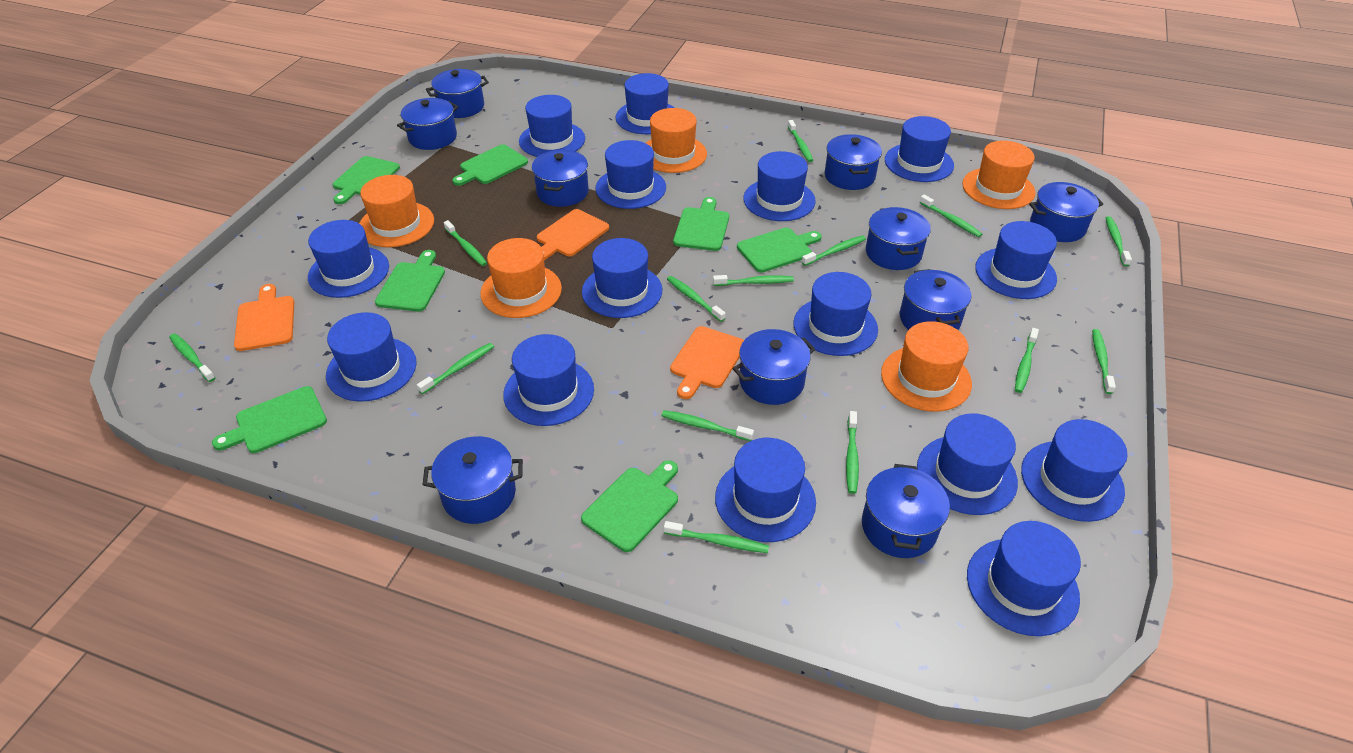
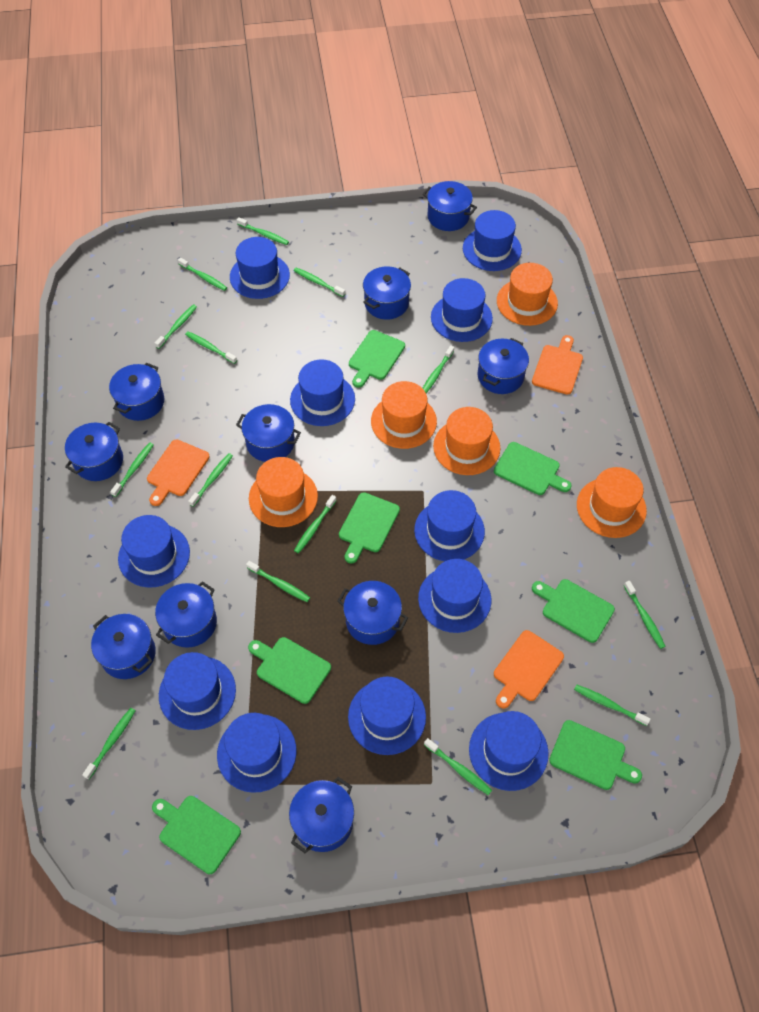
blue hat: 15 -> 11

